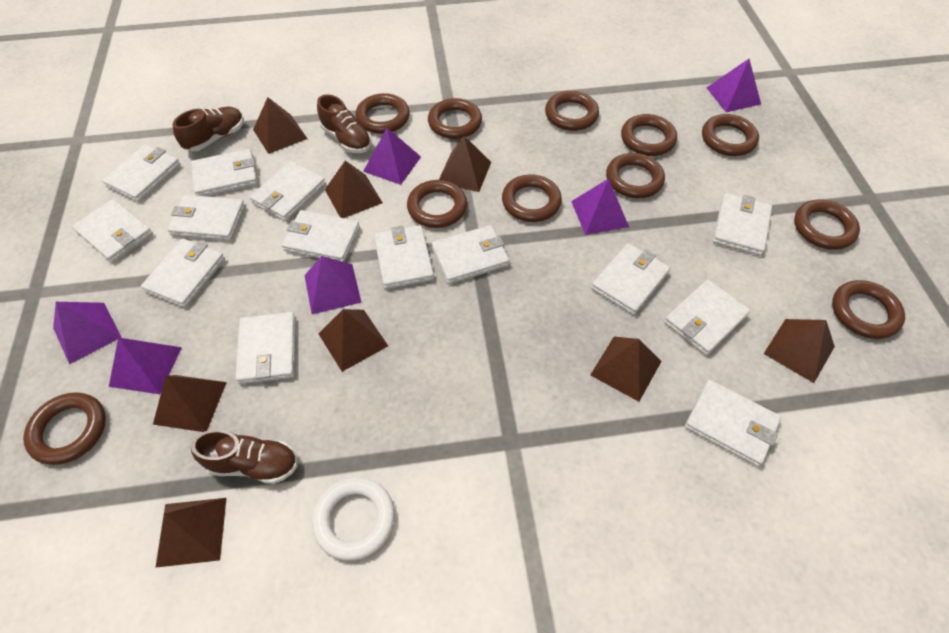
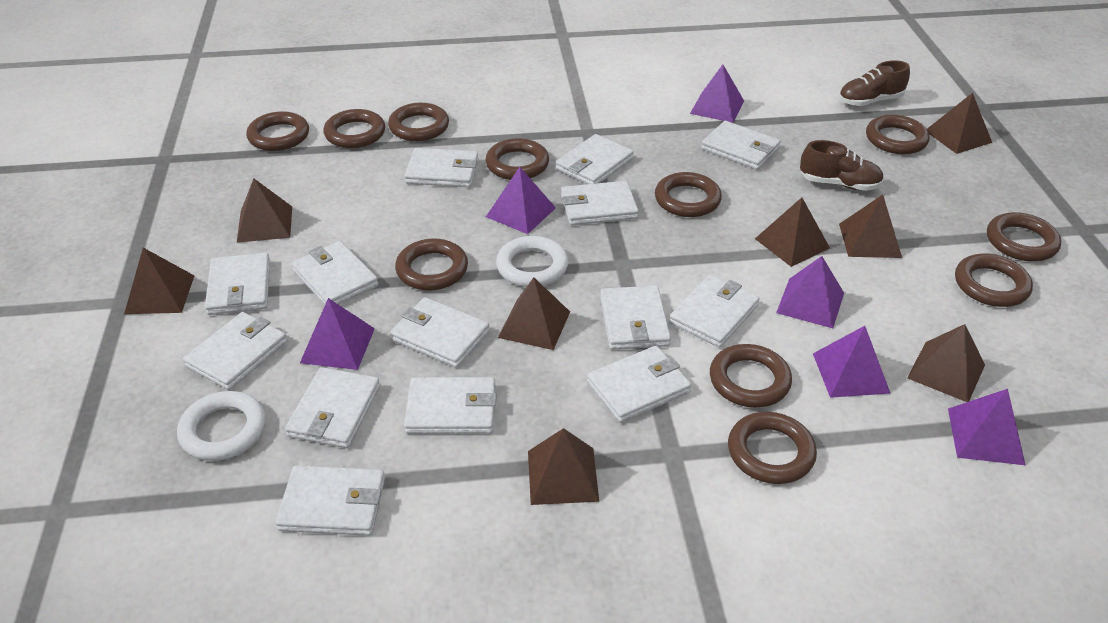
brown shoe: 3 -> 2
white ring: 1 -> 2

